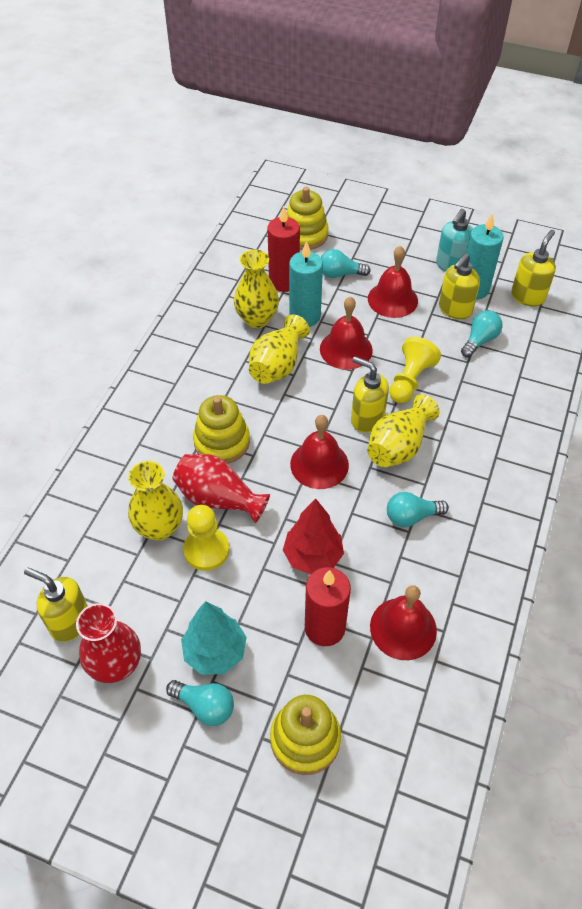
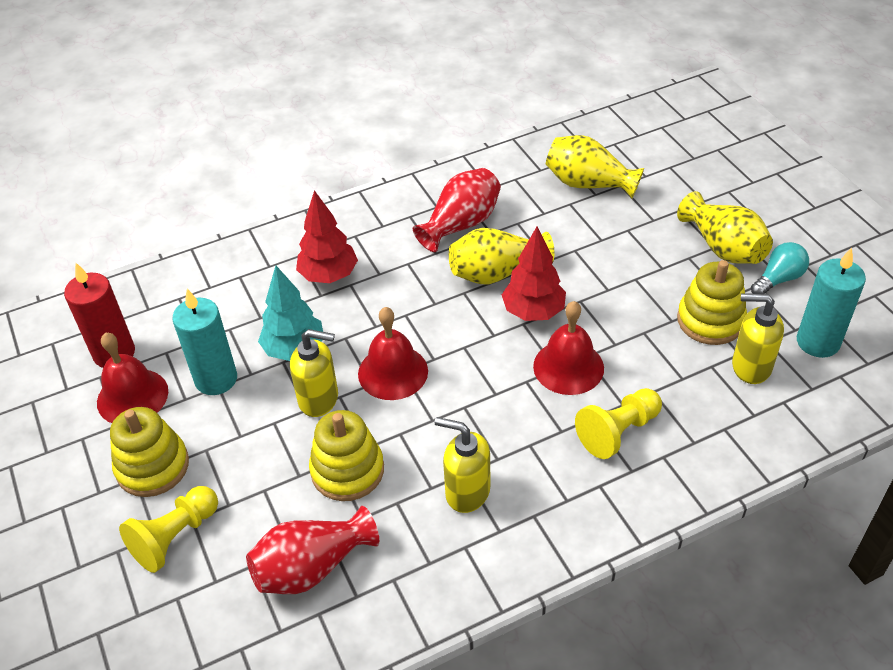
red bell: 4 -> 3
red candle: 2 -> 1
red tree: 1 -> 2
turquoise light bulb: 4 -> 1
turquoise soap dispenser: 1 -> 0
yellow soap dispenser: 4 -> 3
yellow vase: 4 -> 3

